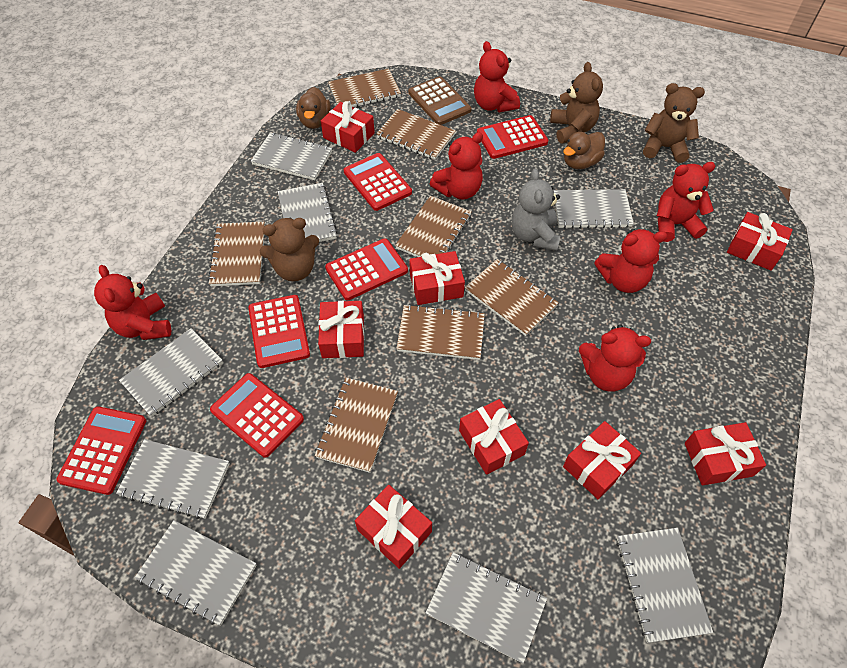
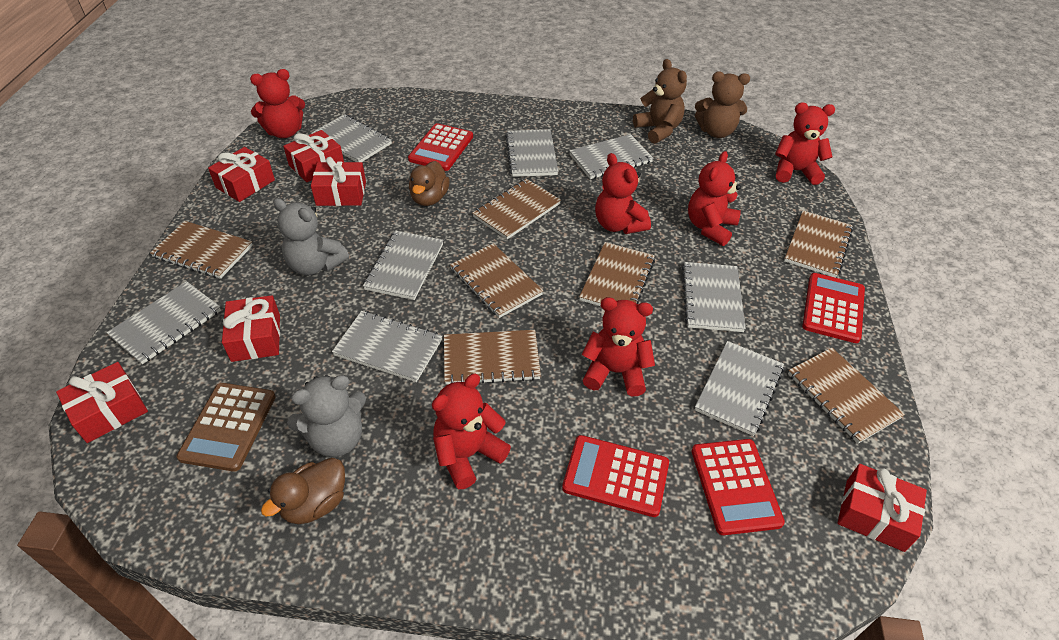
brown teddy bear: 3 -> 2
grey teddy bear: 1 -> 2
red calculator: 6 -> 4
red gift: 8 -> 6

